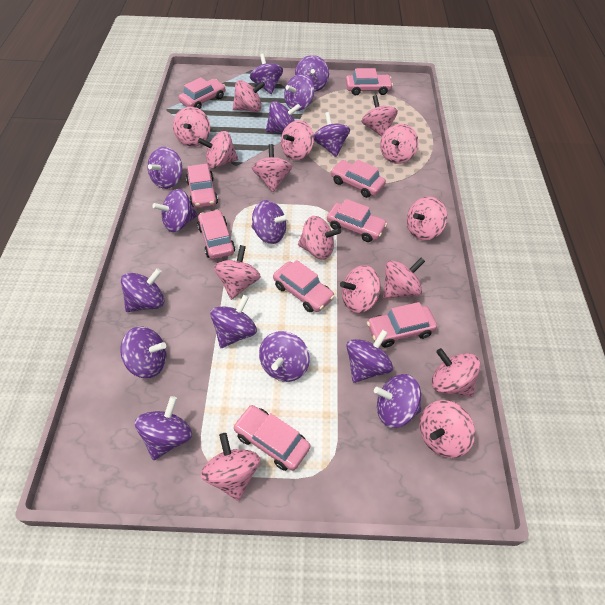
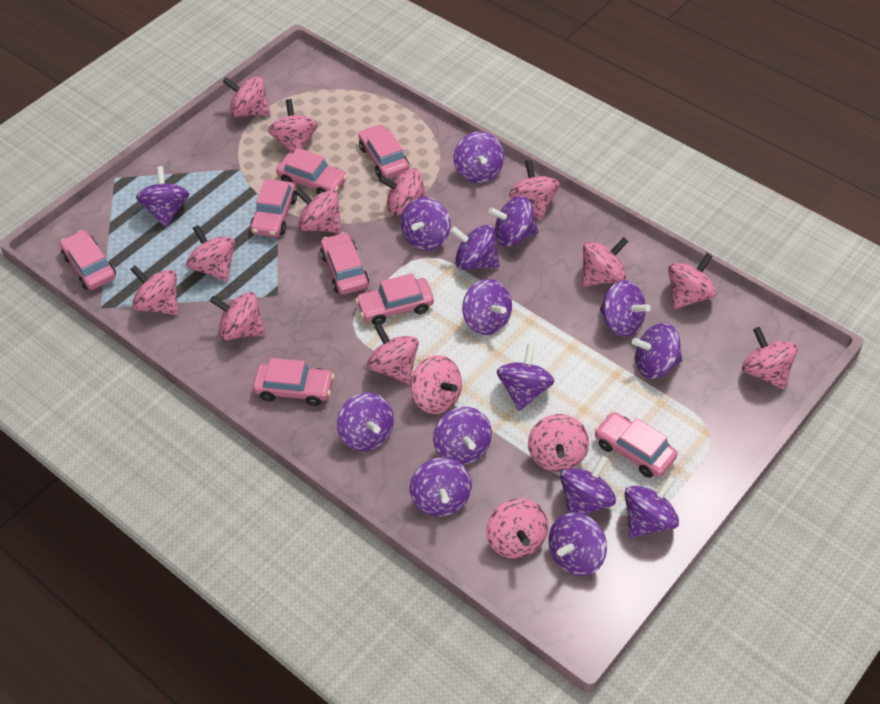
pink car: 9 -> 8

